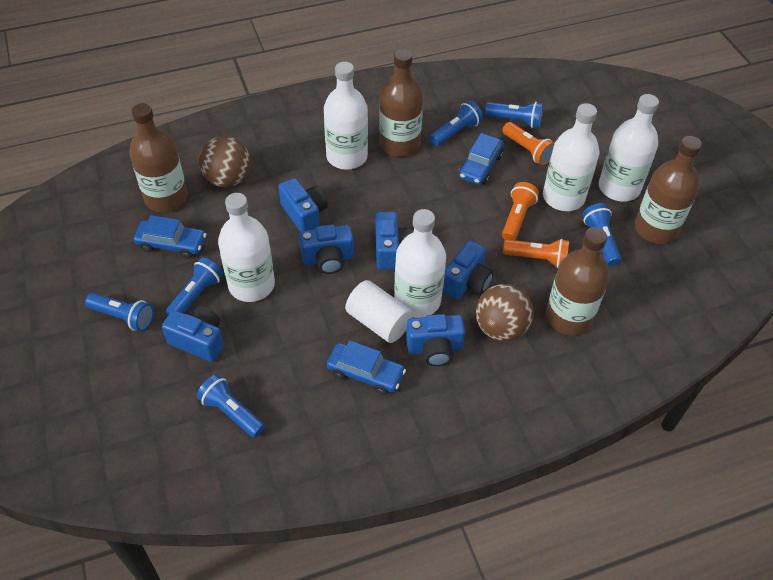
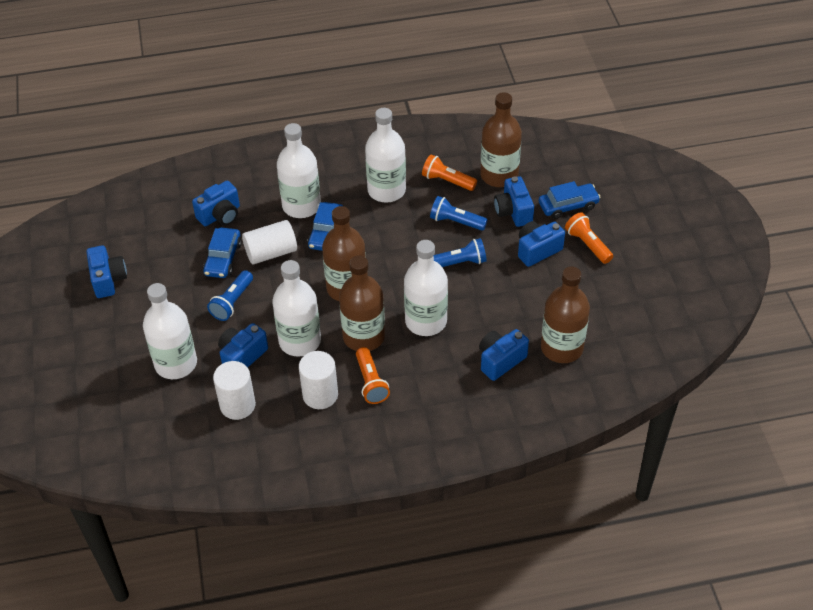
blue flashlight: 6 -> 3
brown ball: 2 -> 0
white cylinder: 1 -> 3

